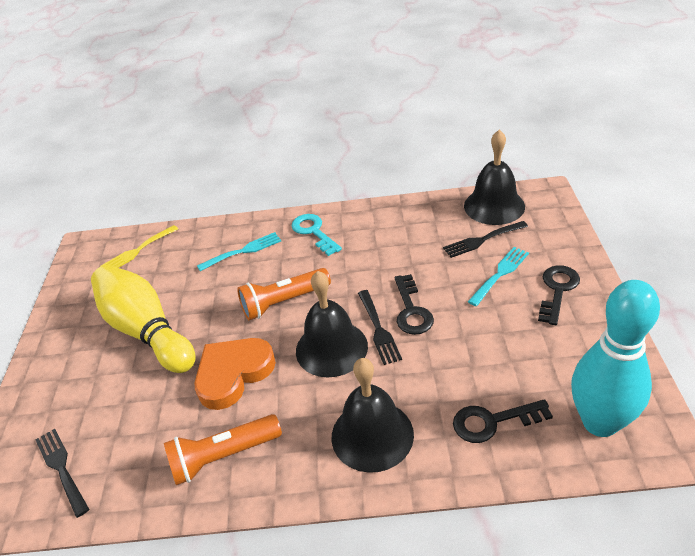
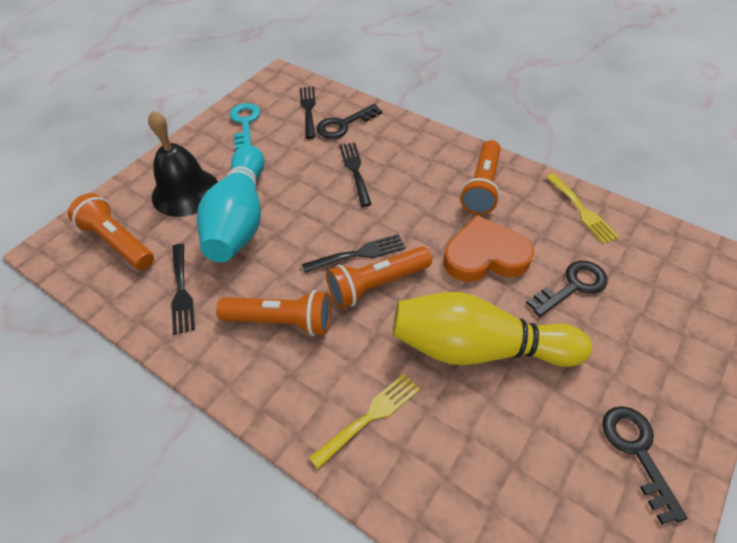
black bell: 3 -> 1
black fork: 3 -> 4
orange flashlight: 2 -> 4
turquoise fork: 2 -> 0
yellow fork: 1 -> 2

